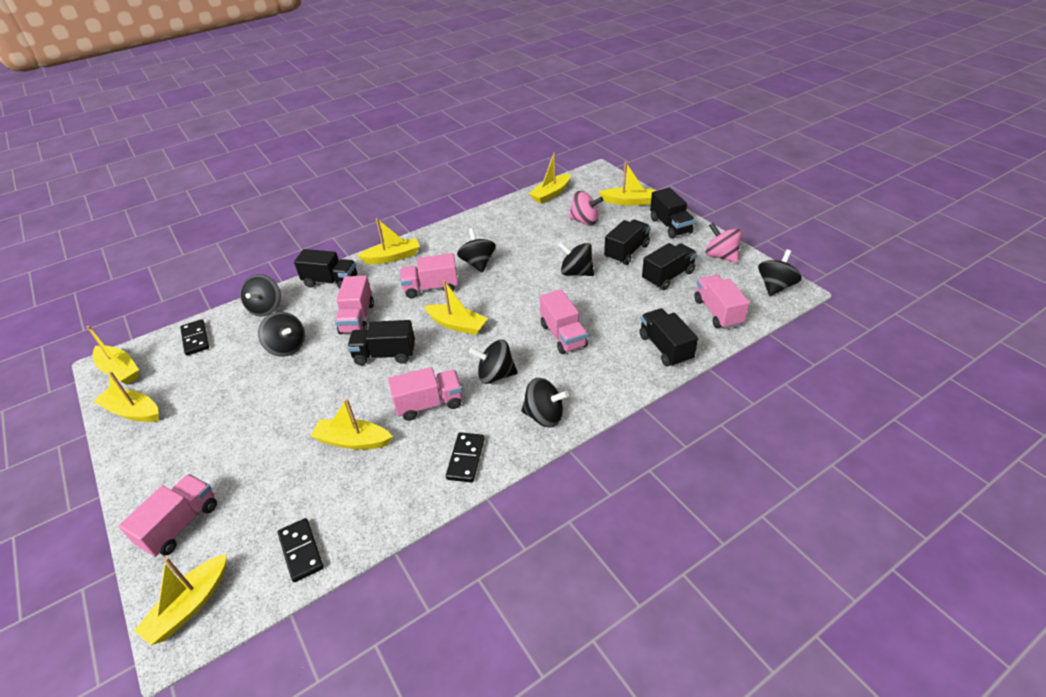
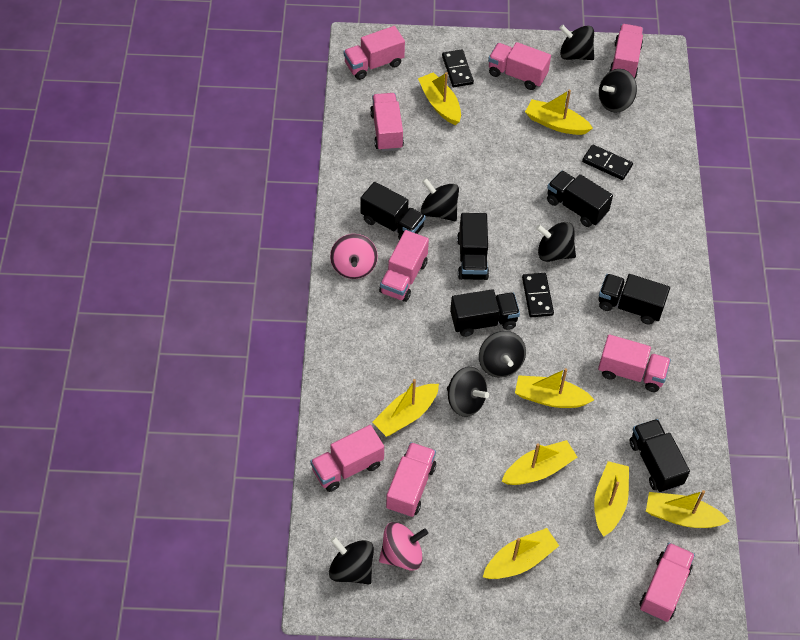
pink truck: 6 -> 9

